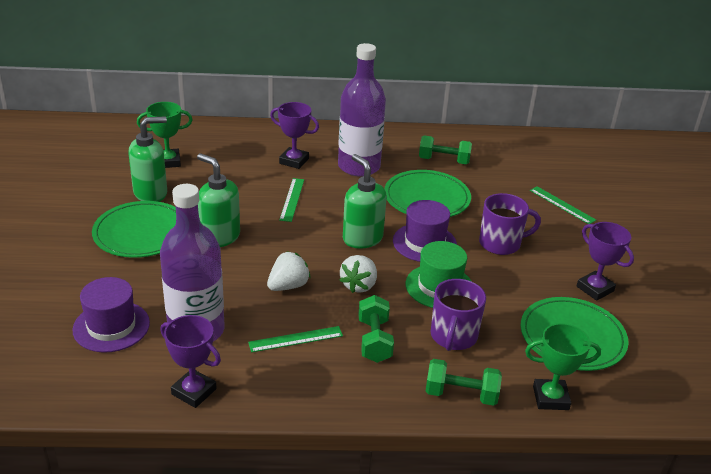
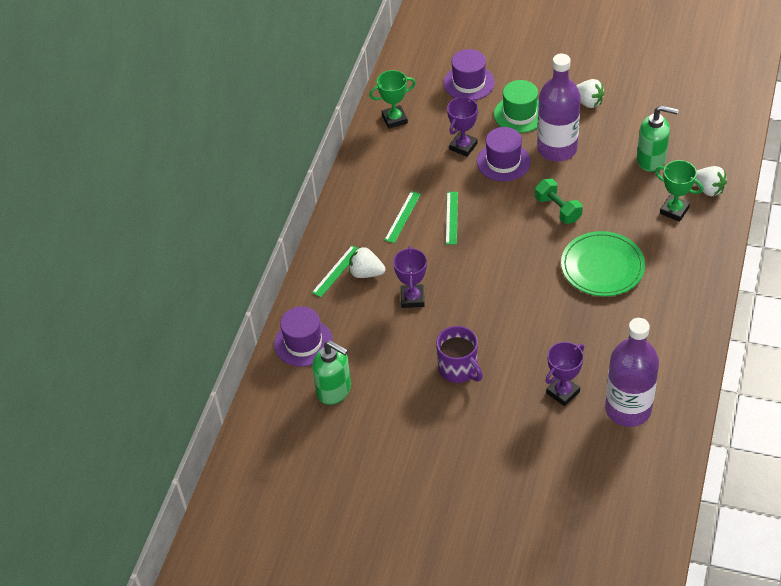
green dumbbell: 3 -> 1
green plate: 3 -> 1
green soap dispenser: 3 -> 2
purple hat: 2 -> 3
purple mug: 2 -> 1
white strawberry: 2 -> 3

